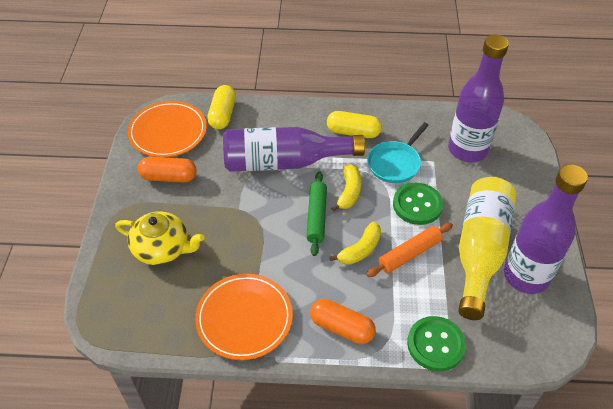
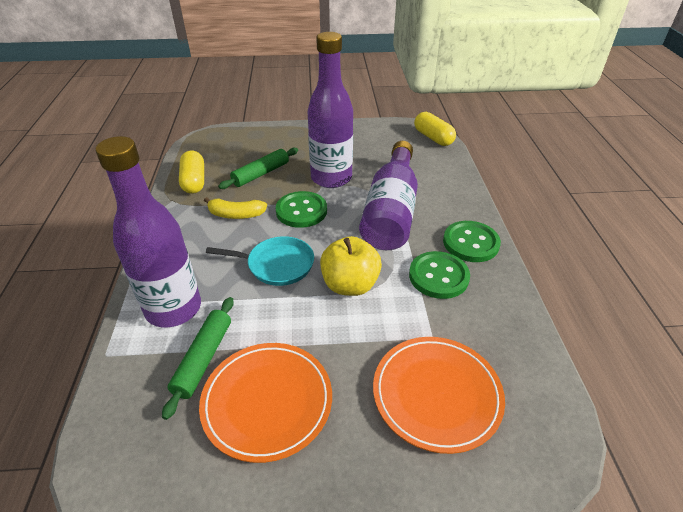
green button: 2 -> 3
green rolling pin: 1 -> 2
orange capsule: 2 -> 0
orange rolling pin: 1 -> 0
yellow apple: 0 -> 1
yellow banana: 2 -> 1
yellow bottle: 1 -> 0
yellow teapot: 1 -> 0

